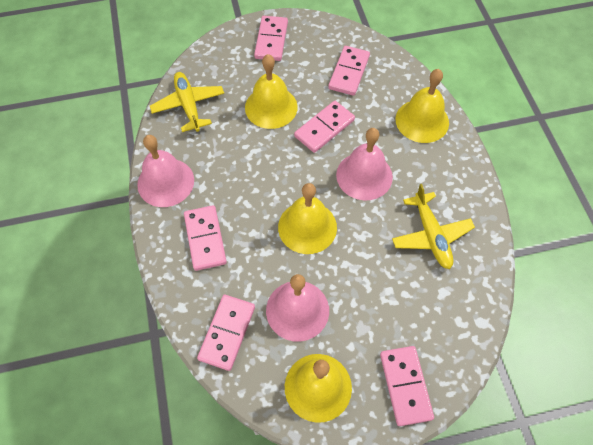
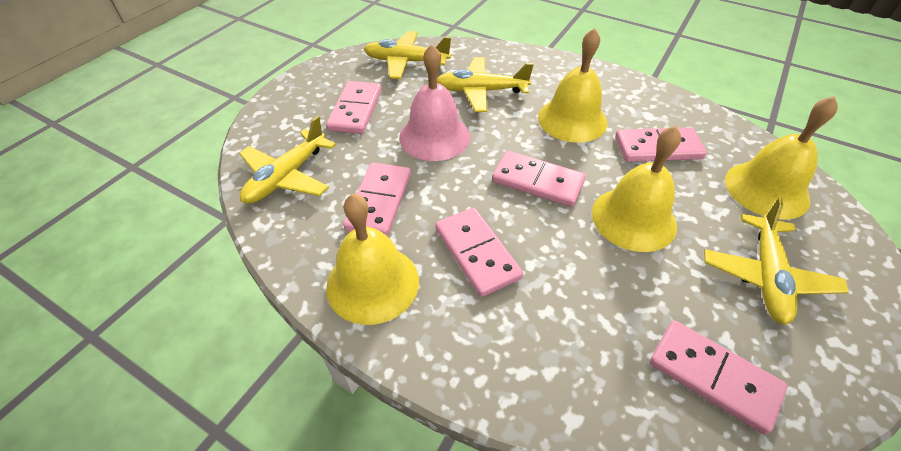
pink bell: 3 -> 1
yellow plane: 2 -> 4

